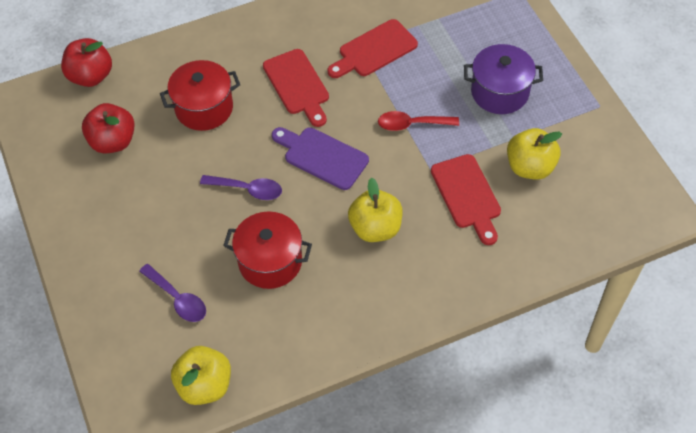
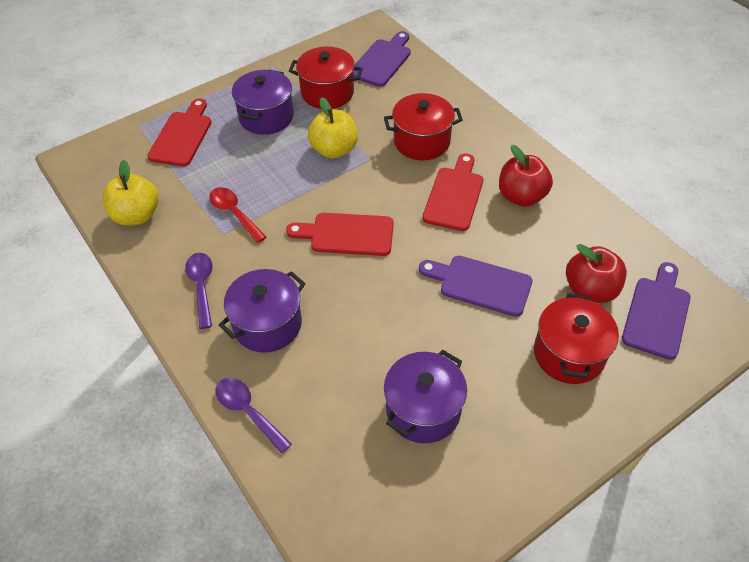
purple cutting board: 1 -> 3
purple pot: 1 -> 3
red pot: 2 -> 3
yellow apple: 3 -> 2

